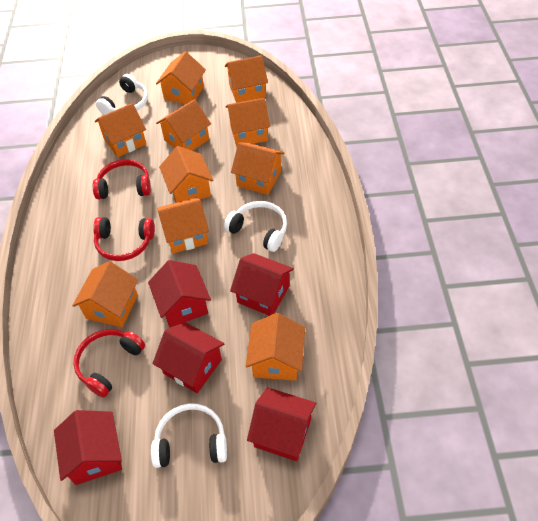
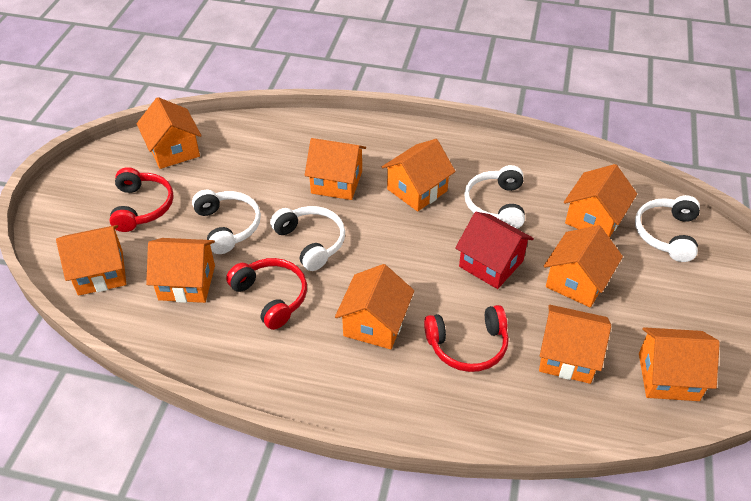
red house: 5 -> 1
white headphones: 3 -> 4

